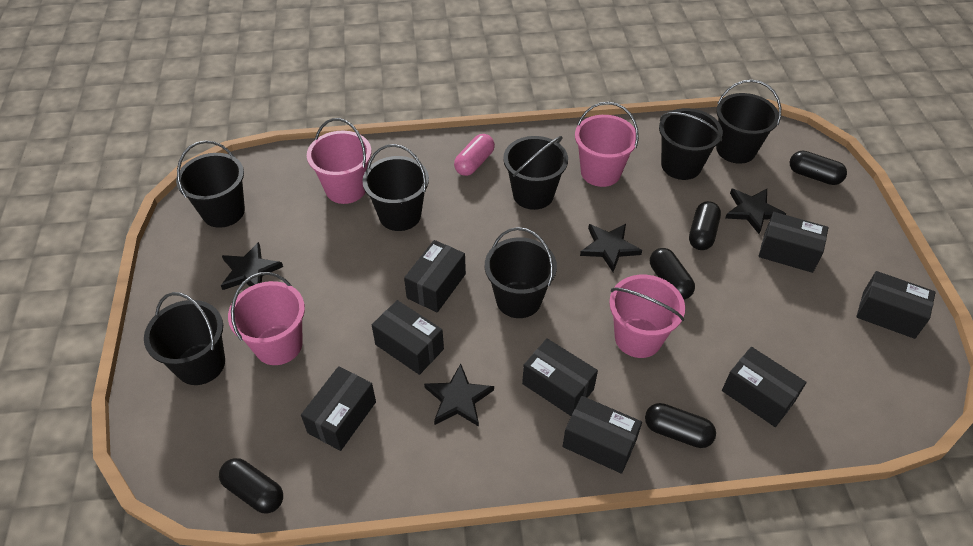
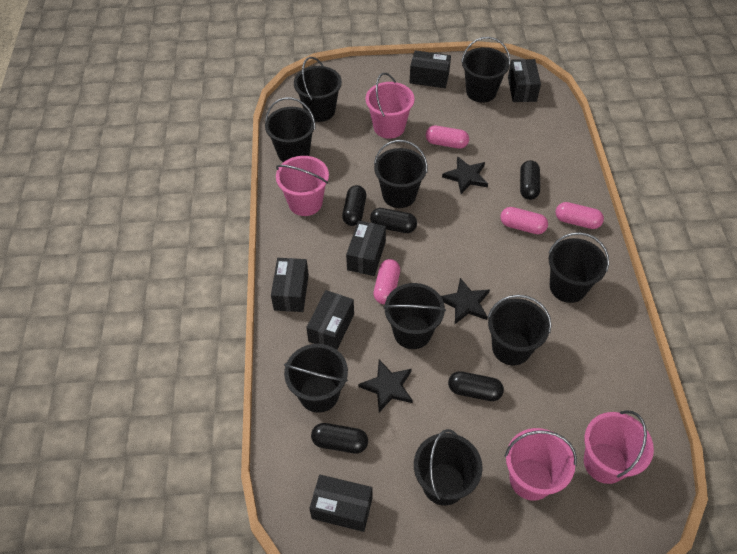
black box: 8 -> 6
black bucket: 7 -> 9
black star: 4 -> 3
pink capsule: 1 -> 4

